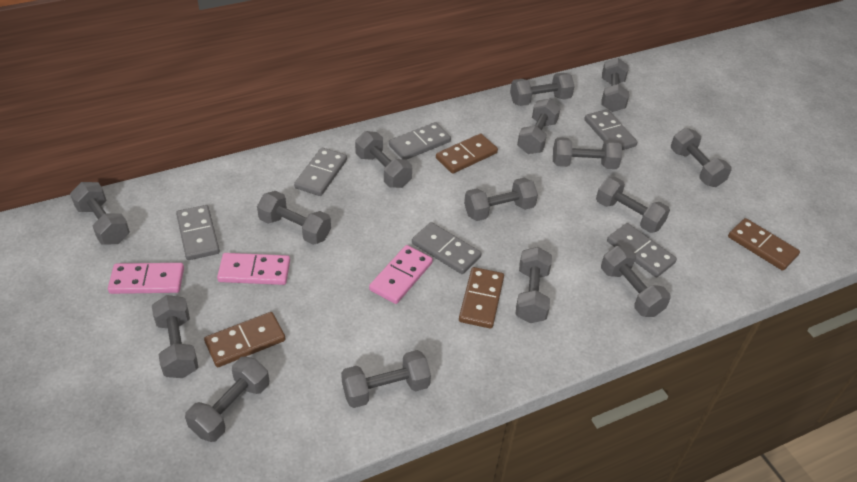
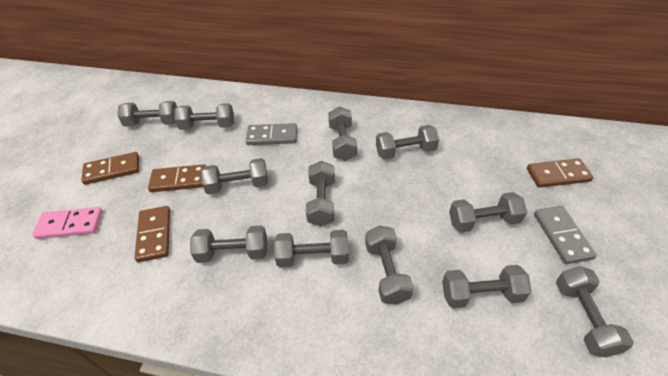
grey domino: 6 -> 2
grey dumbbell: 15 -> 12
pink domino: 3 -> 1

